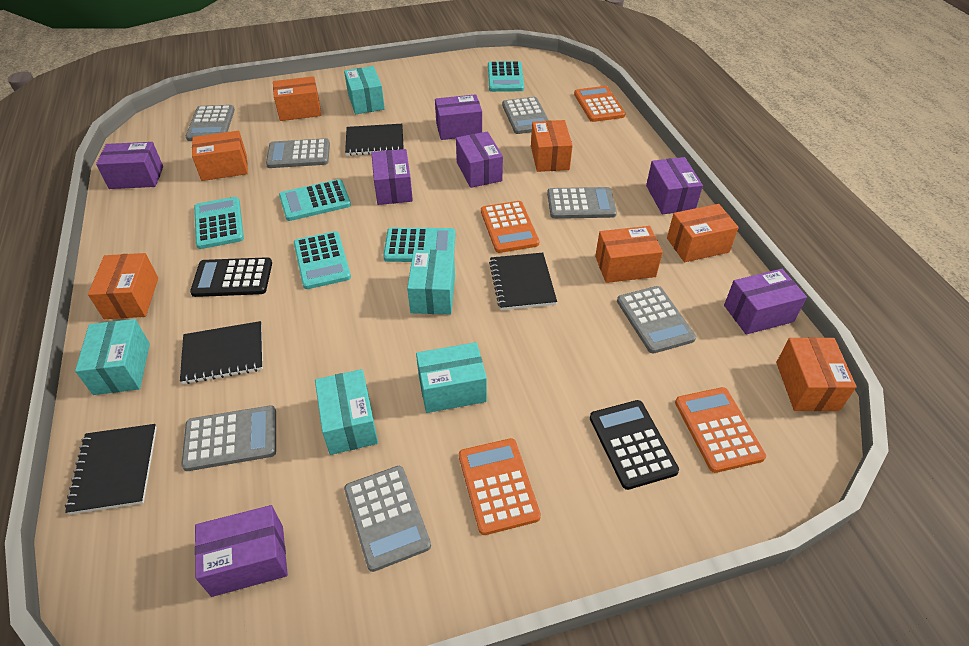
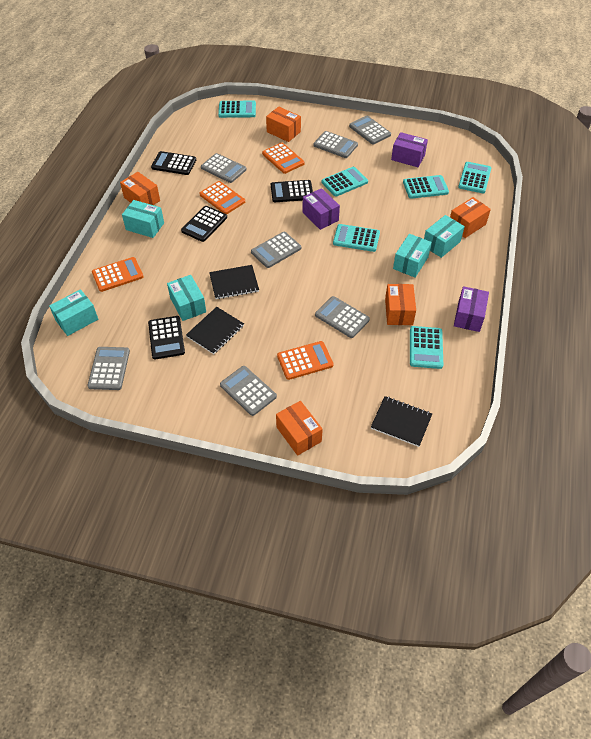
black calculator: 2 -> 4
black notebook: 4 -> 3
orange box: 7 -> 5
purple box: 7 -> 3
turquoise calculator: 5 -> 6

